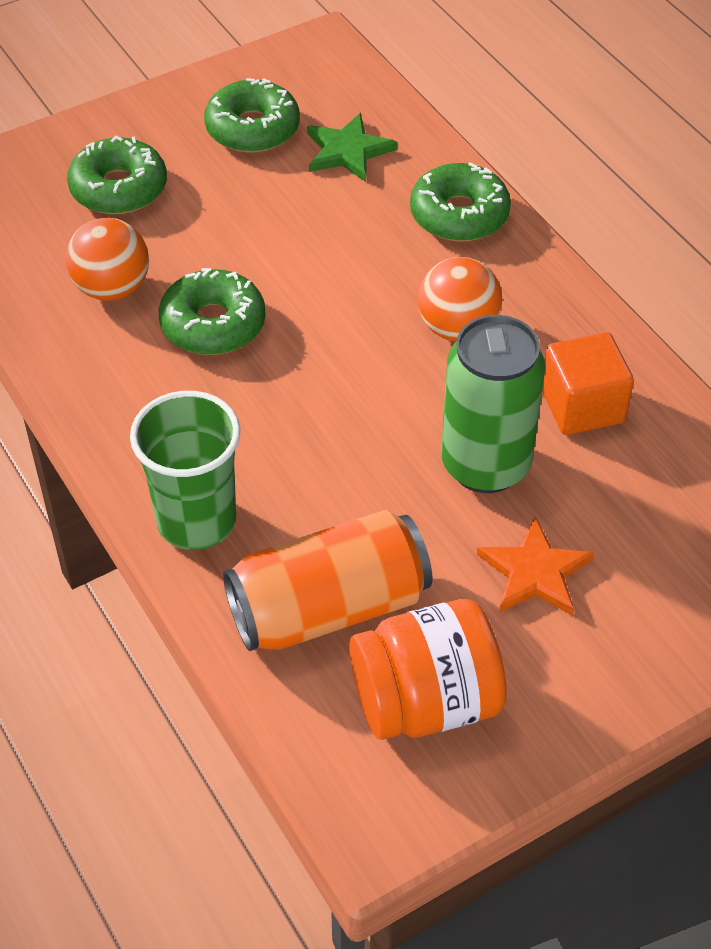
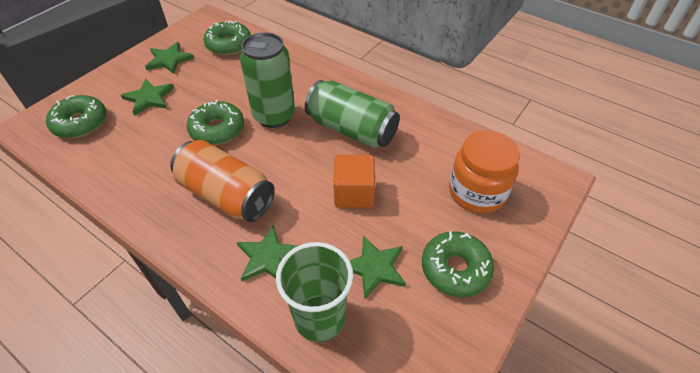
green can: 1 -> 2
green star: 1 -> 4
orange ball: 2 -> 0
orange star: 1 -> 0

